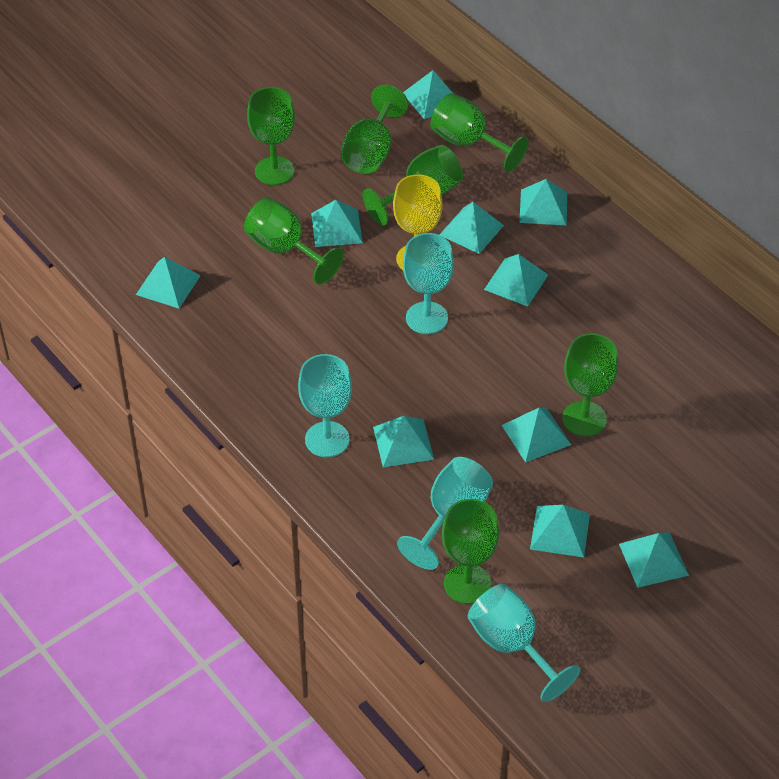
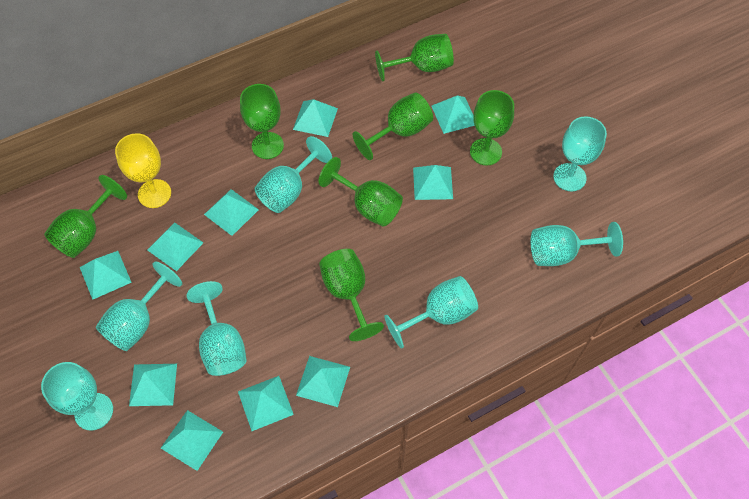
turquoise goblet: 4 -> 7

